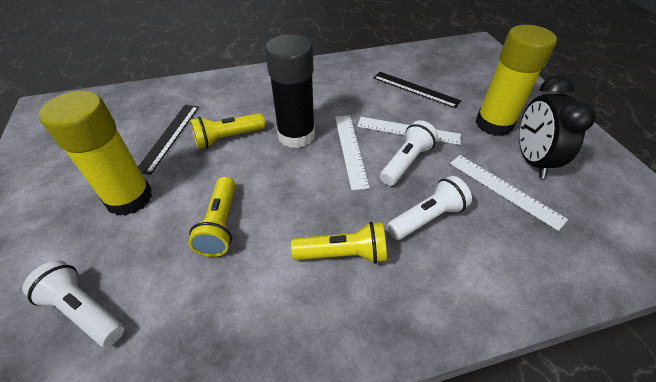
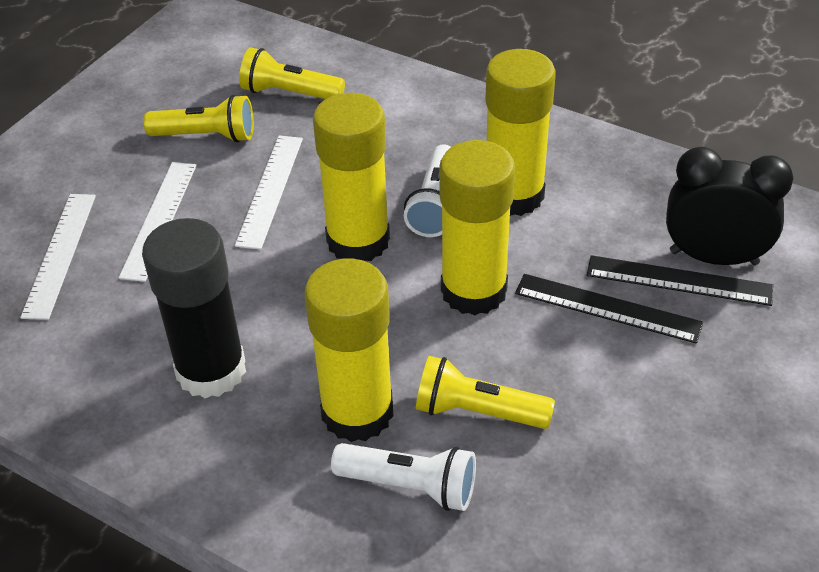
white flashlight: 3 -> 2
yellow glue stick: 2 -> 4

